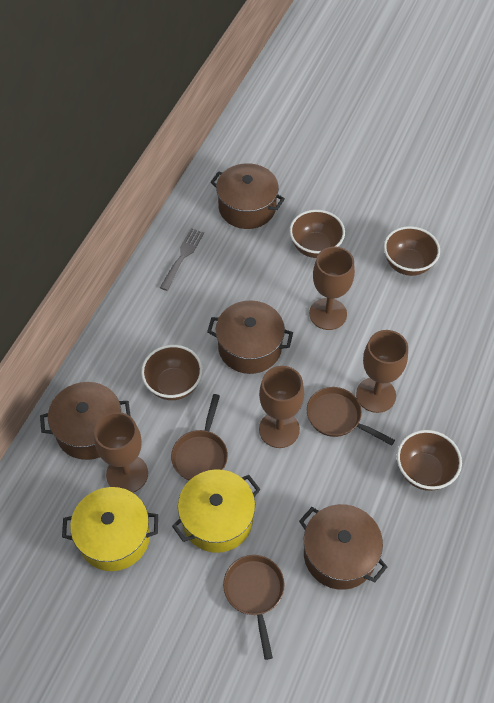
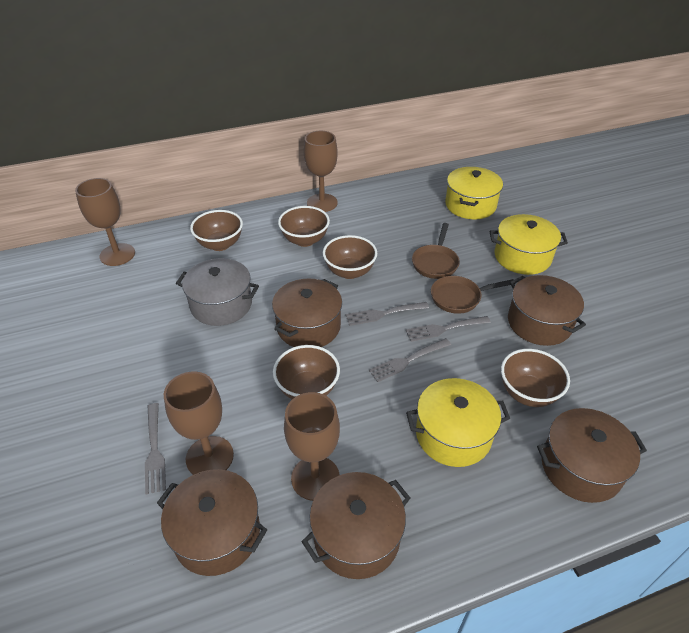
brown bowl: 4 -> 5
brown pan: 3 -> 2
brown pot: 4 -> 5
grey fork: 1 -> 4
grey pot: 0 -> 1
yellow pot: 2 -> 3

